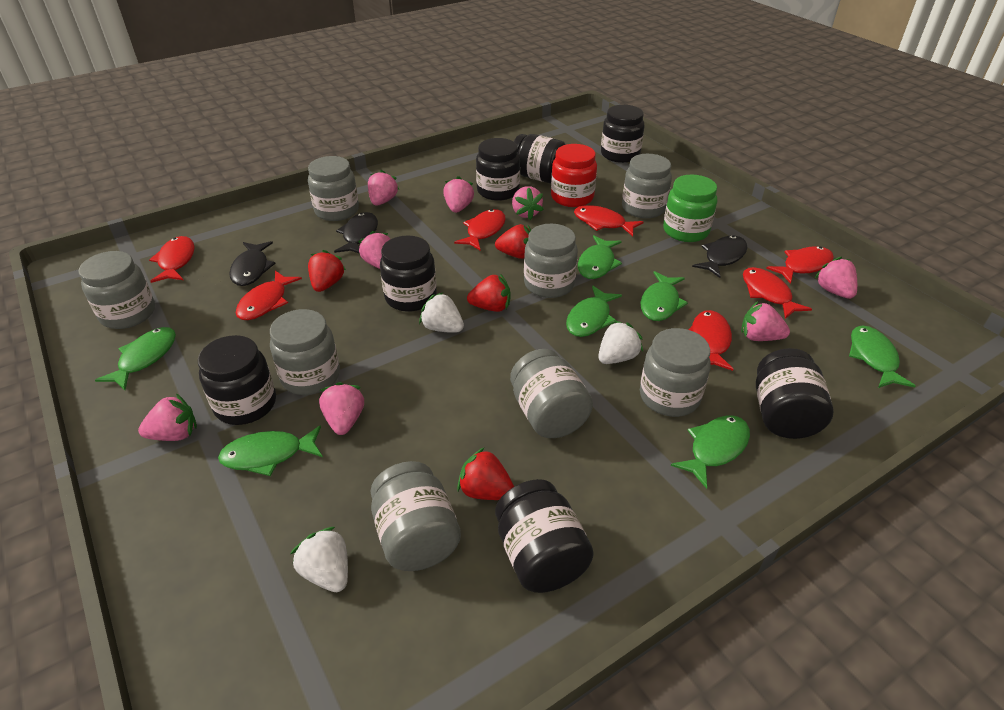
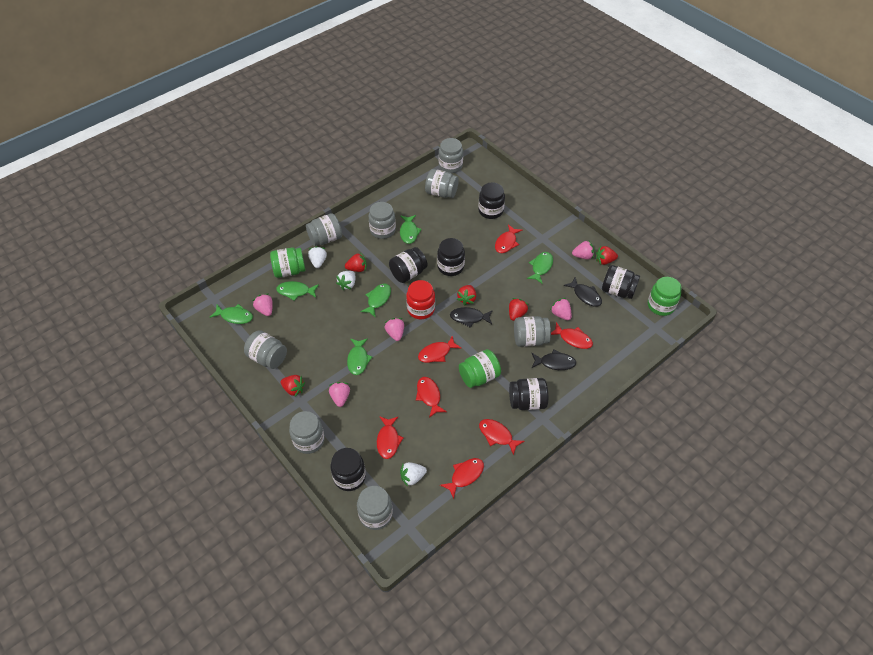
black jar: 7 -> 6
green fish: 7 -> 6
green jar: 1 -> 3
pink strawberry: 8 -> 5
red strawberry: 4 -> 5

